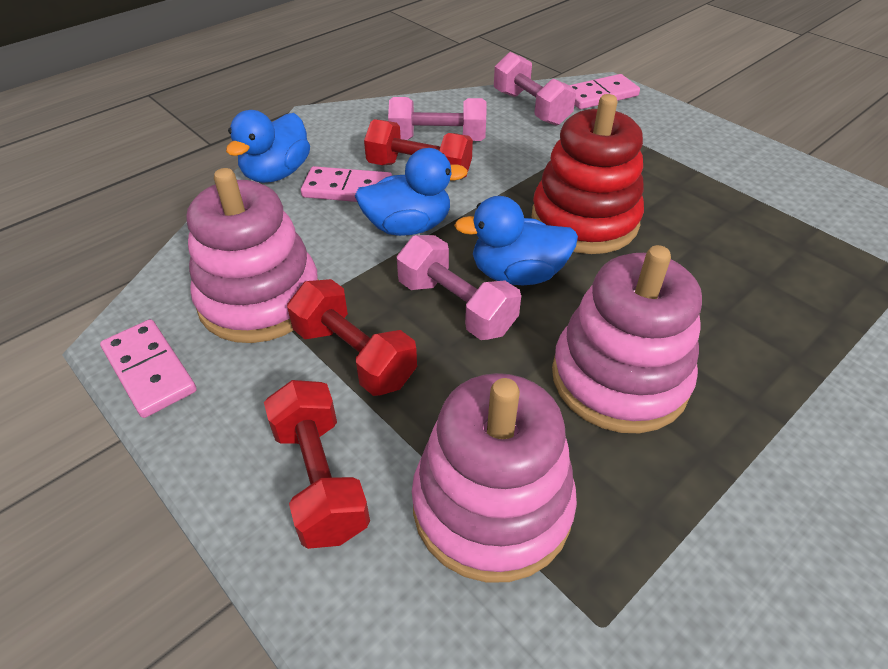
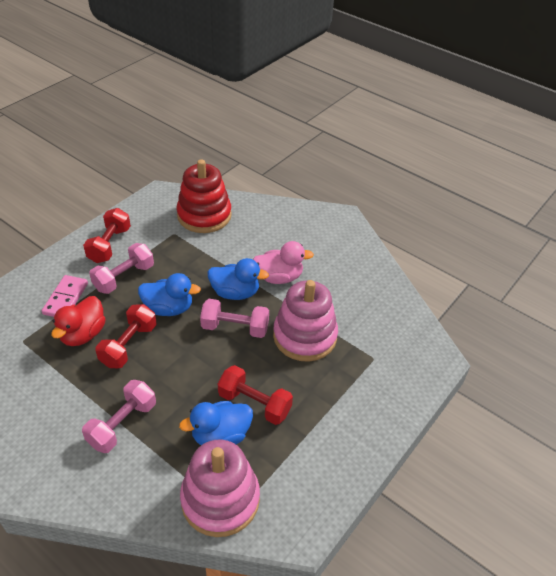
pink domino: 3 -> 1
pink duck: 0 -> 1
pink stacking toy: 3 -> 2
red duck: 0 -> 1

